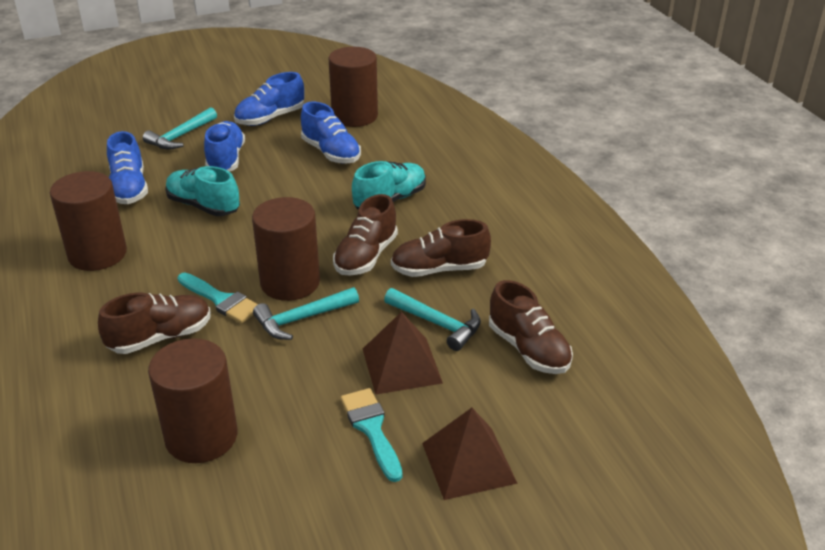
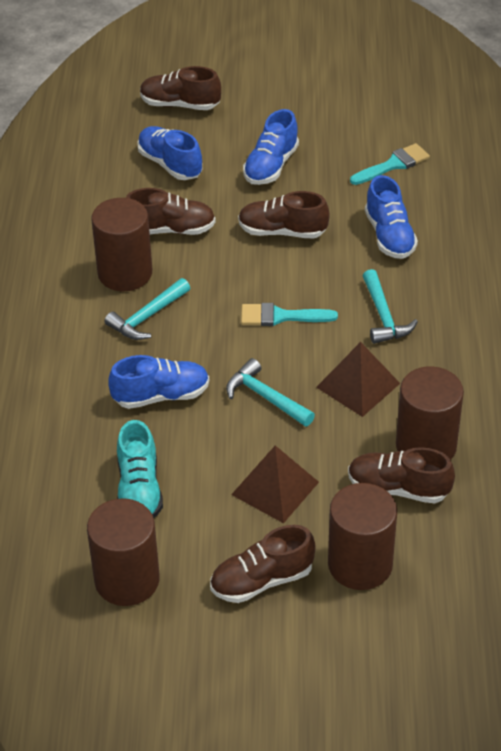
brown shoe: 4 -> 5
turquoise shoe: 2 -> 1

